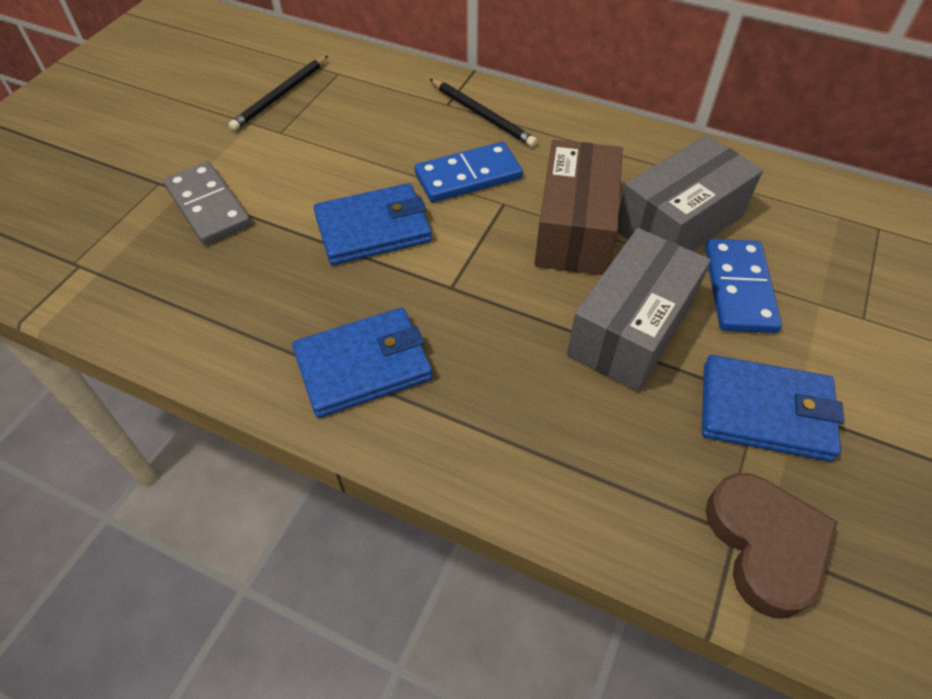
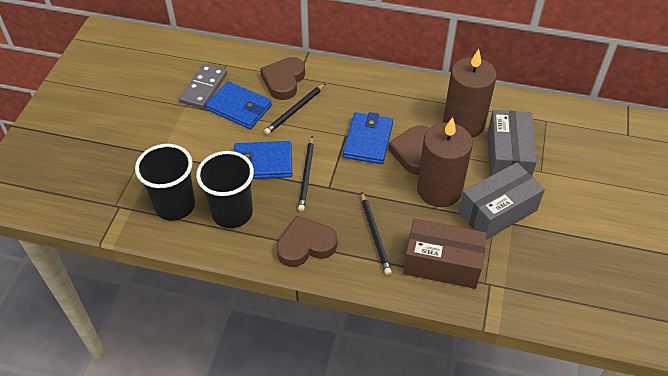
black cup: 0 -> 2
black pencil: 2 -> 3
blue domino: 2 -> 0
brown candle: 0 -> 2
brown heart: 1 -> 3

